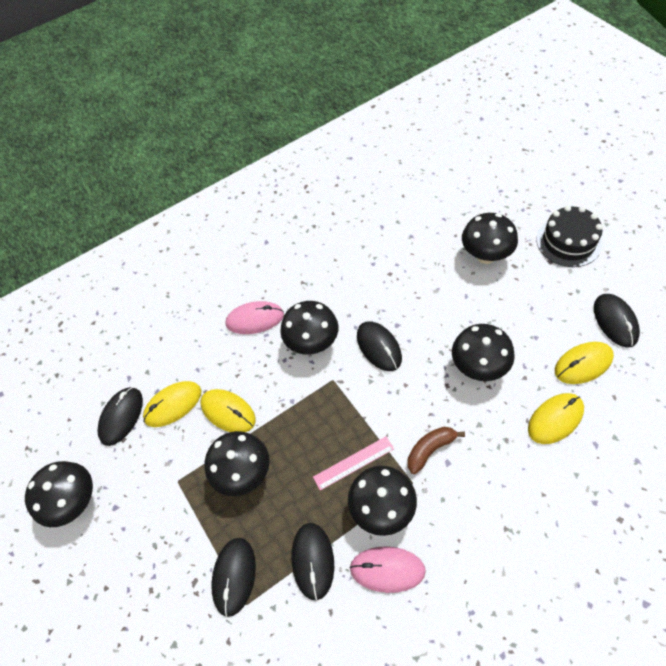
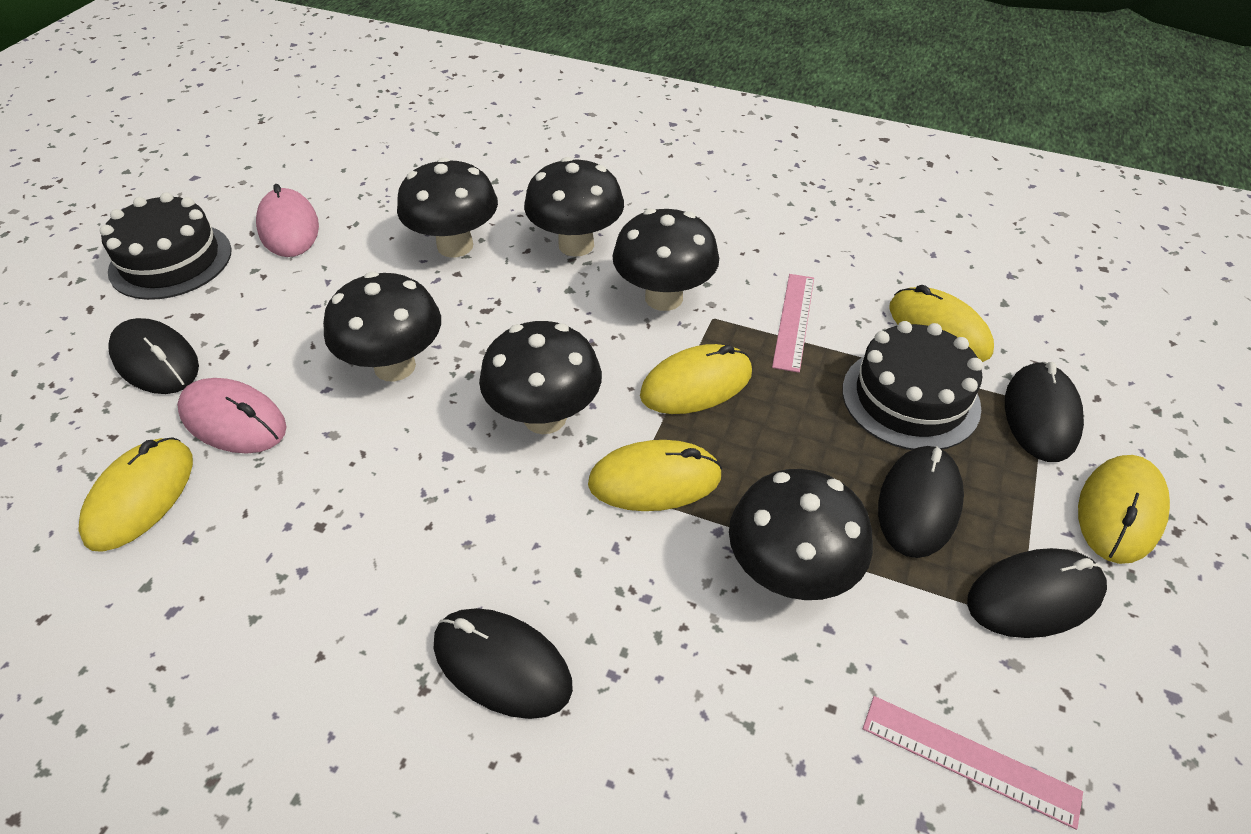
black cake: 1 -> 2
brown banana: 1 -> 0
pink ruler: 1 -> 2
yellow mouse: 4 -> 5

